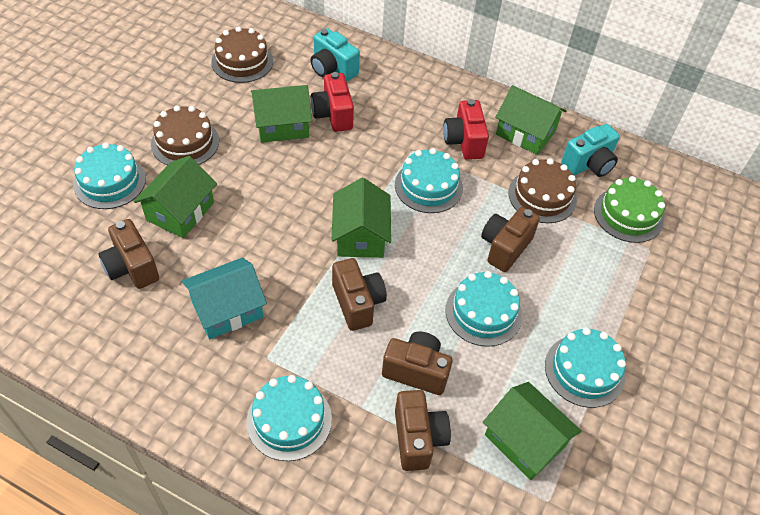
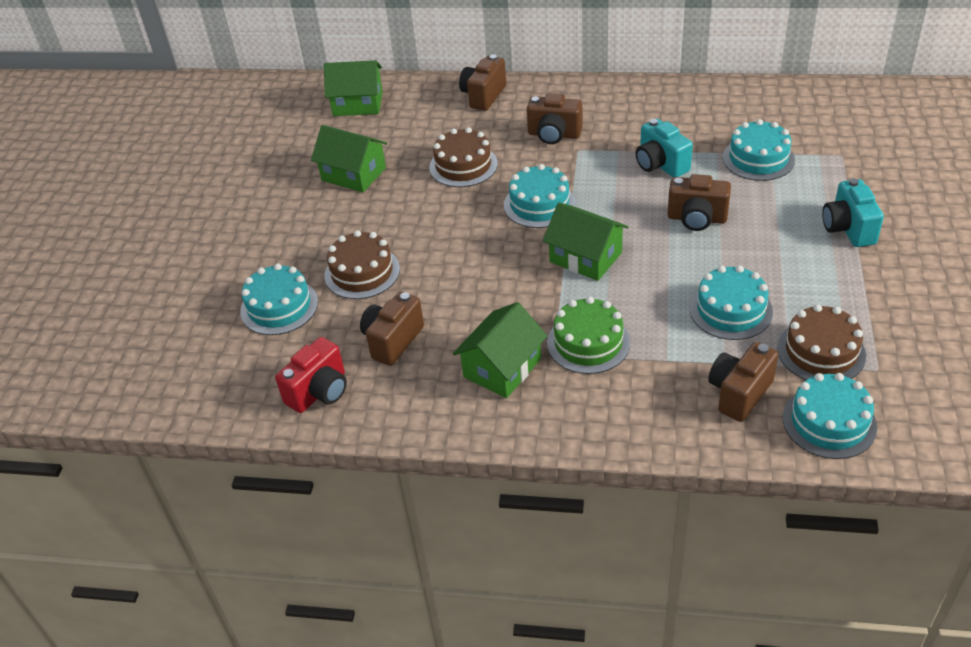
green house: 5 -> 4
red camera: 2 -> 1
turquoise house: 1 -> 0

